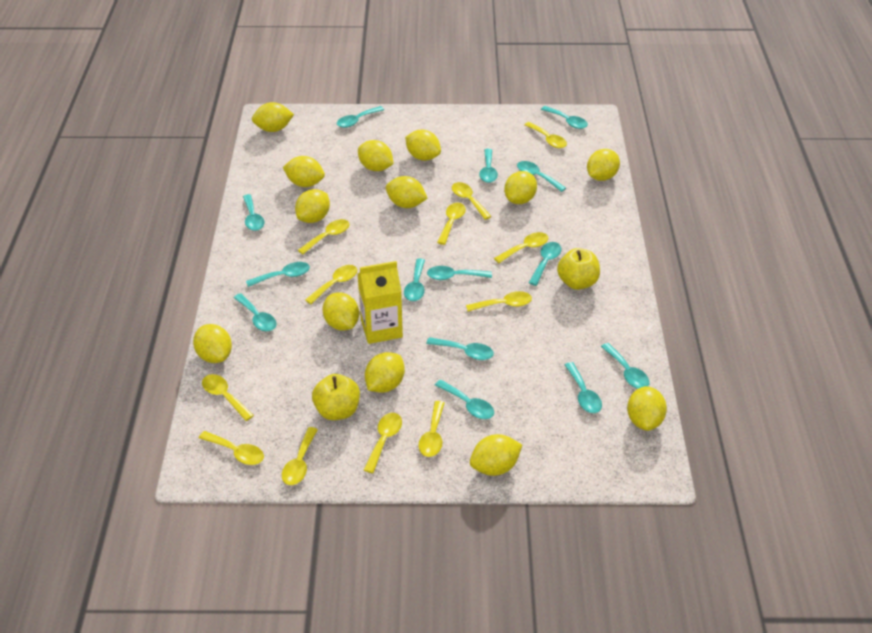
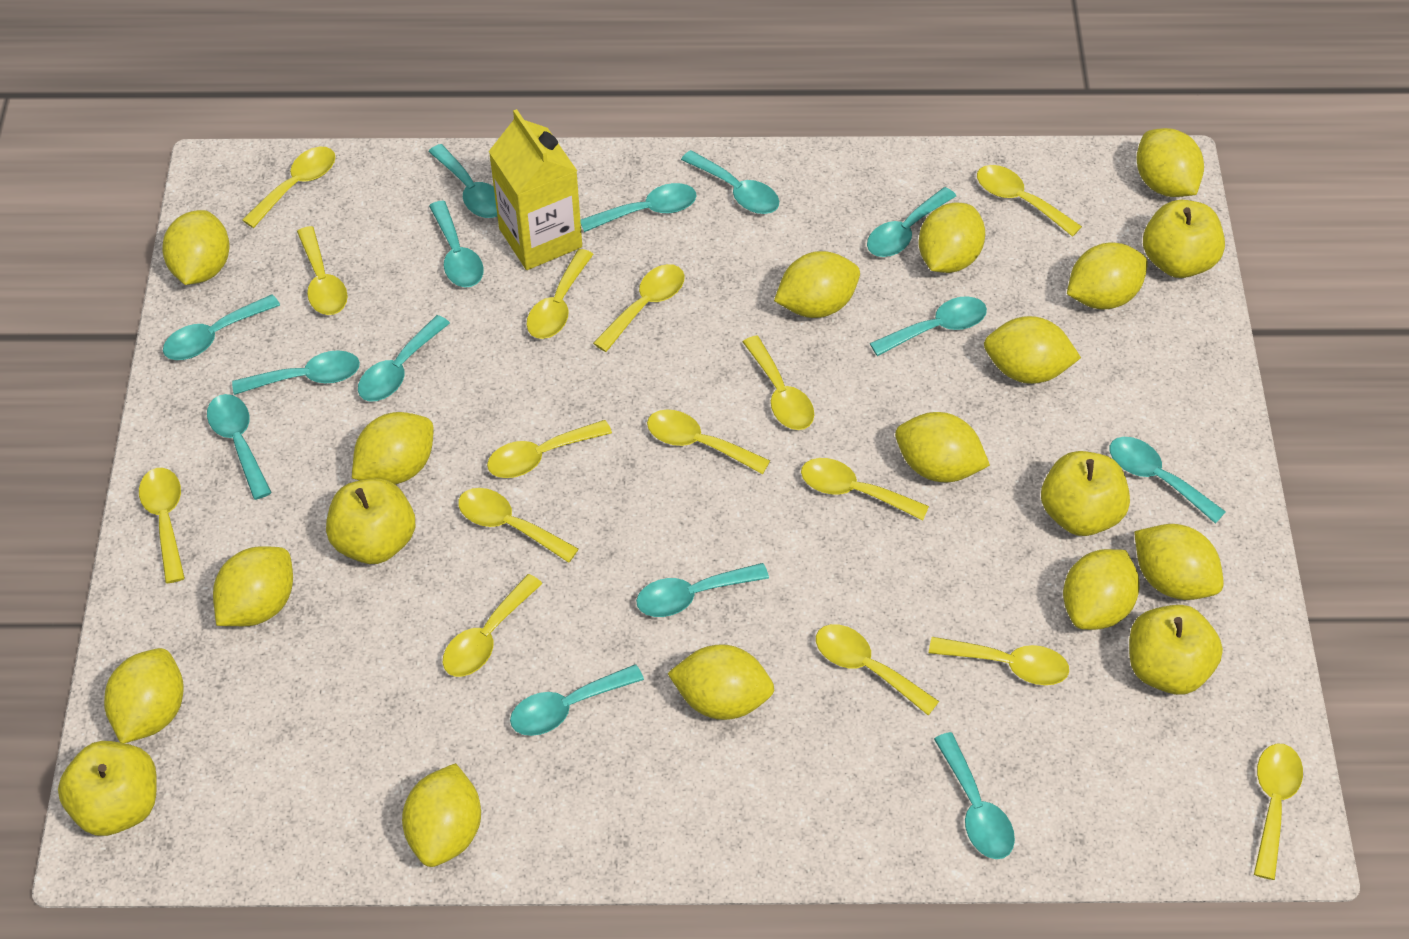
yellow apple: 2 -> 5
yellow lemon: 13 -> 14
yellow spoon: 12 -> 15

